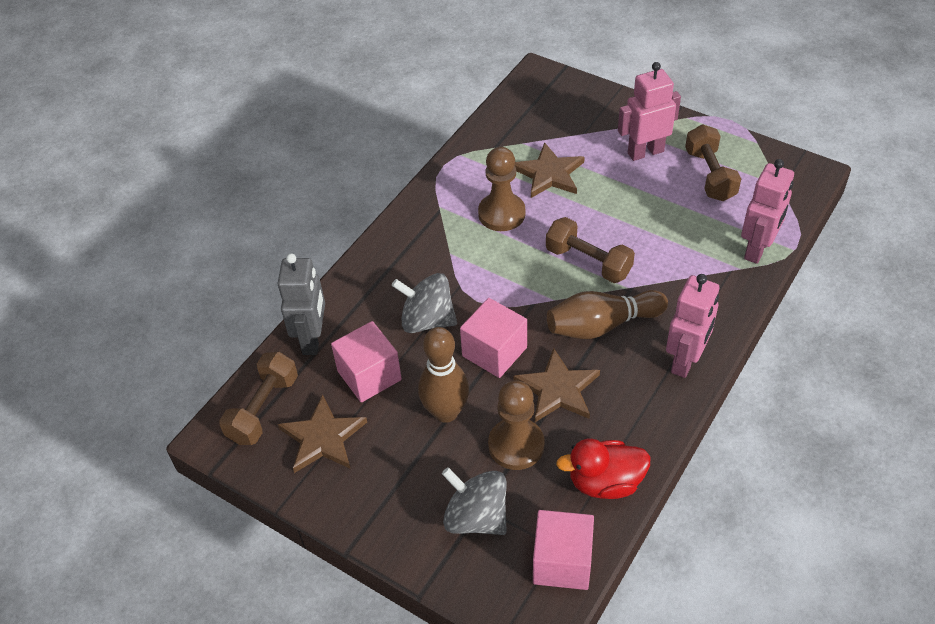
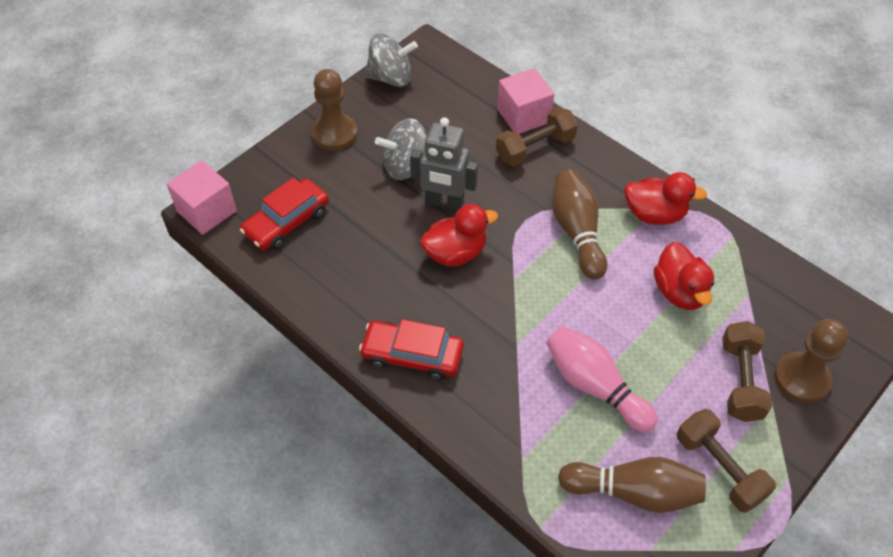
brown star: 3 -> 0
pink bowling pin: 0 -> 1
pink cube: 3 -> 2
pink robot: 3 -> 0
red car: 0 -> 2
red duck: 1 -> 3

